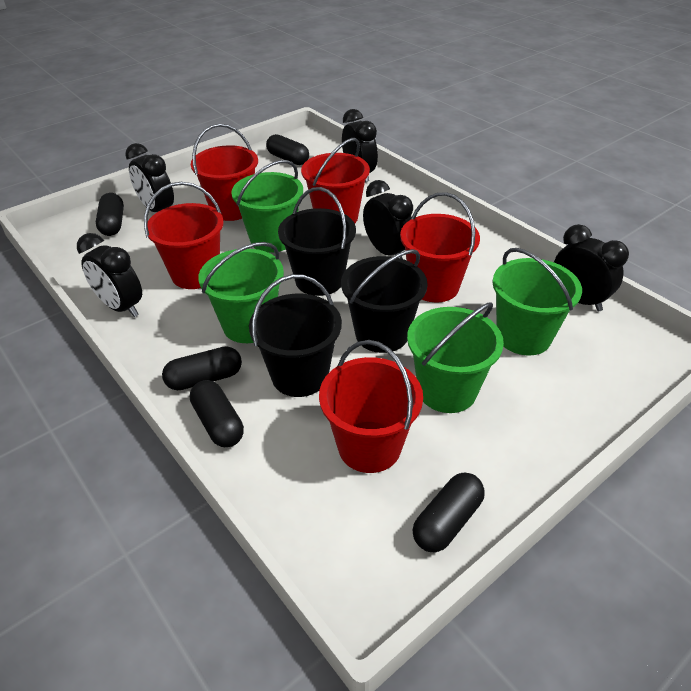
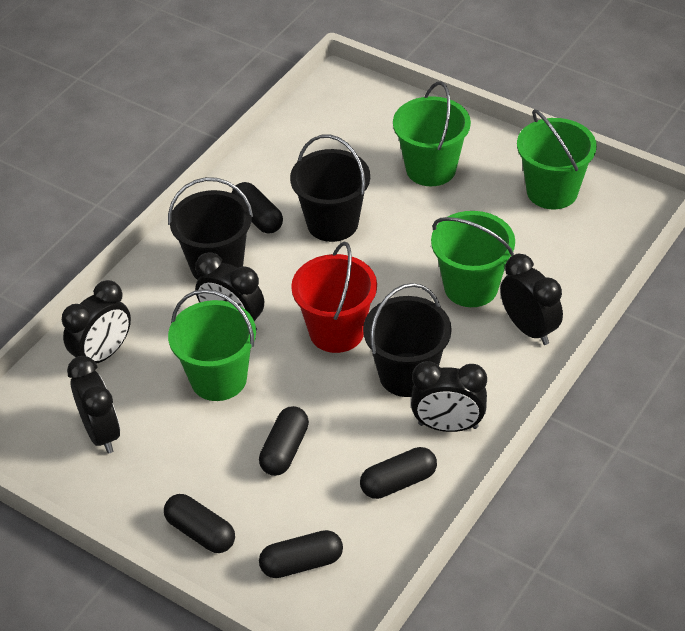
red bucket: 5 -> 1

